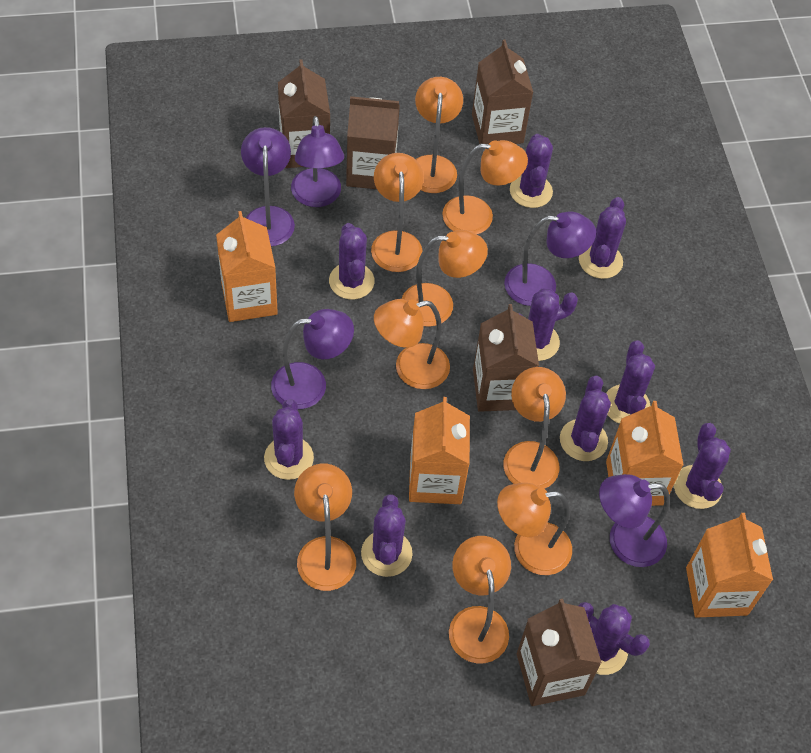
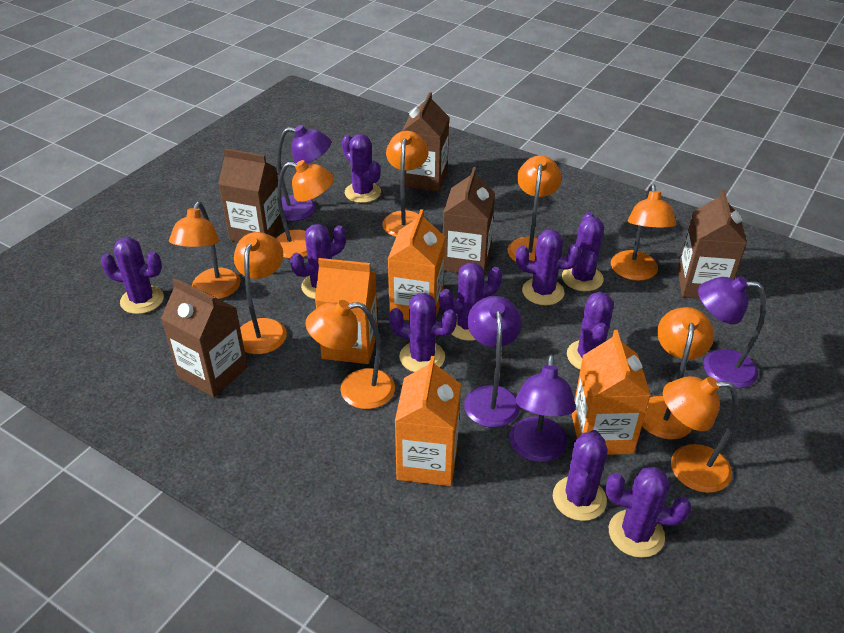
purple lamp: 5 -> 4

